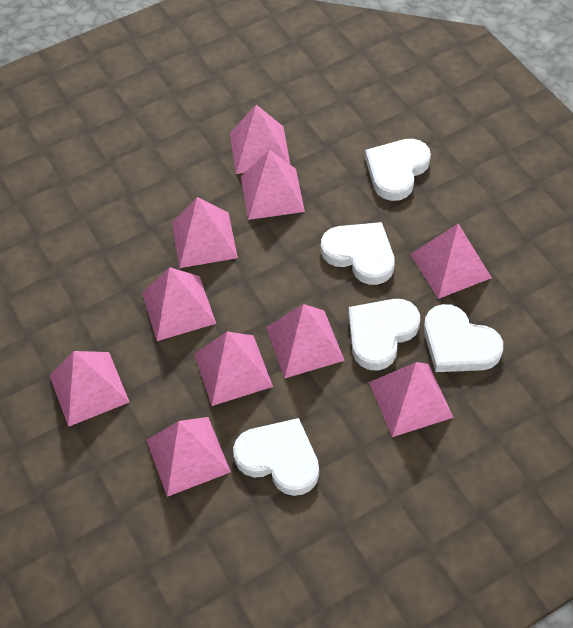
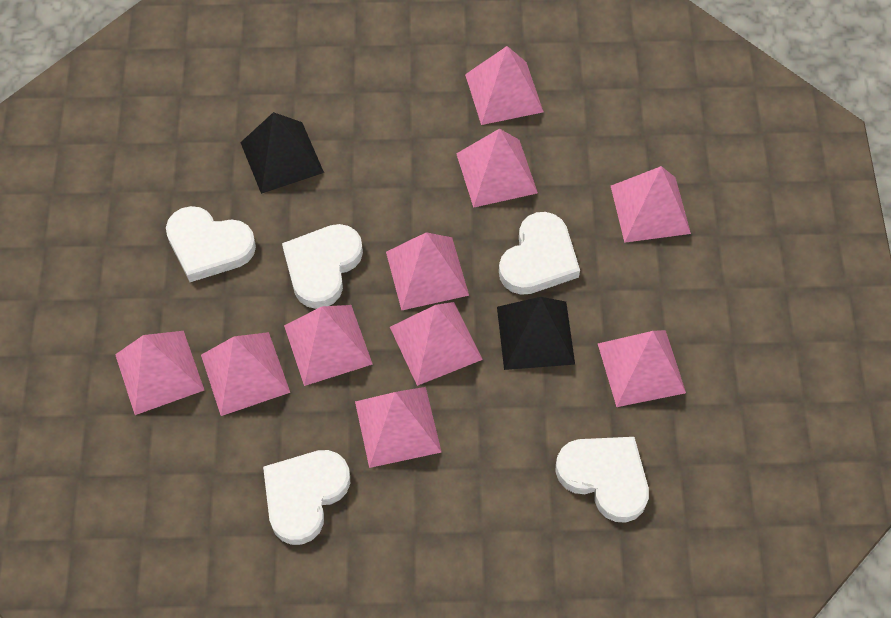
black pyramid: 0 -> 2

